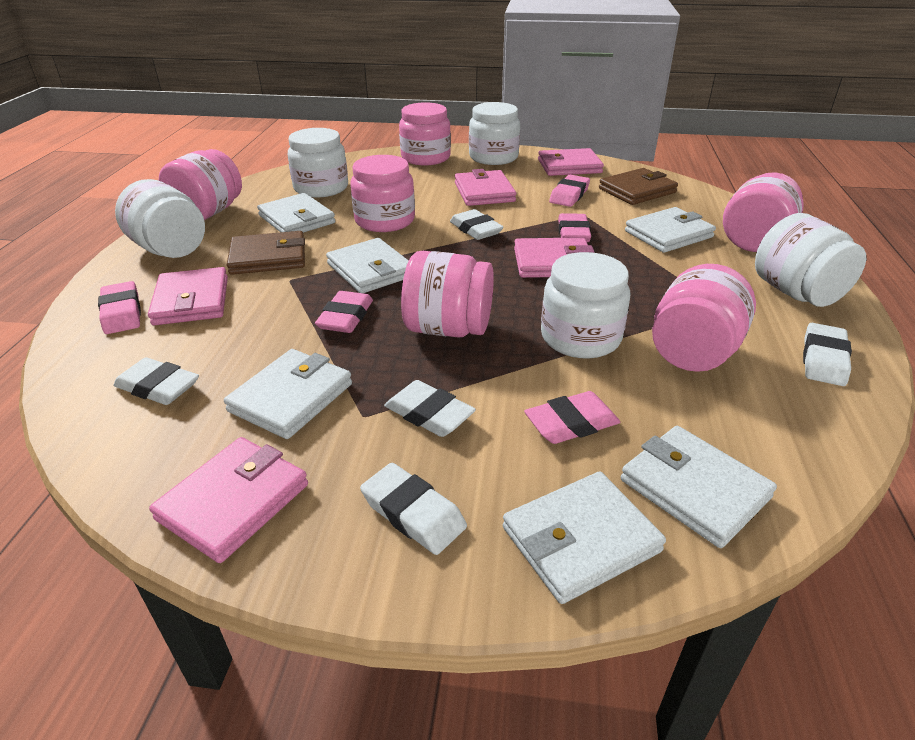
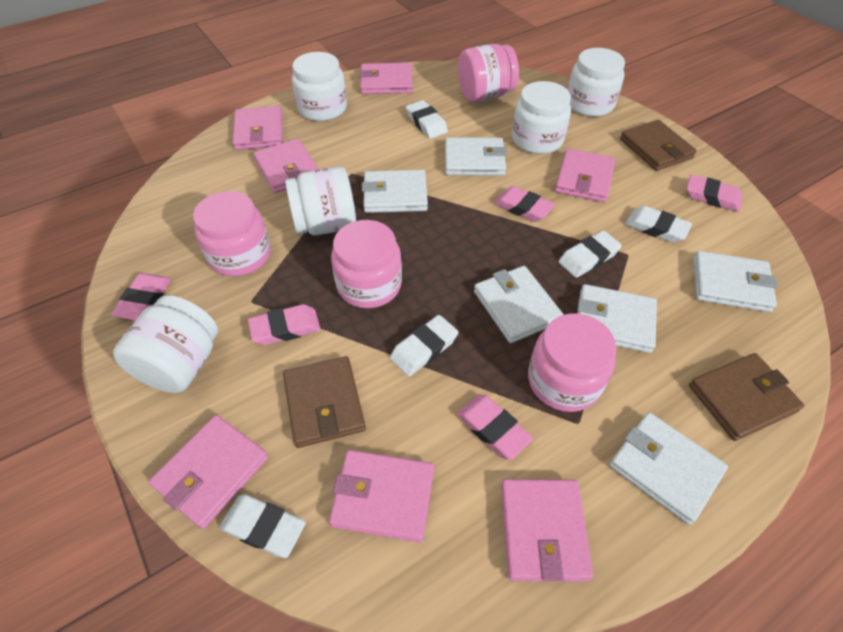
brown wallet: 2 -> 3
pink jar: 6 -> 4
pink wallet: 5 -> 7

